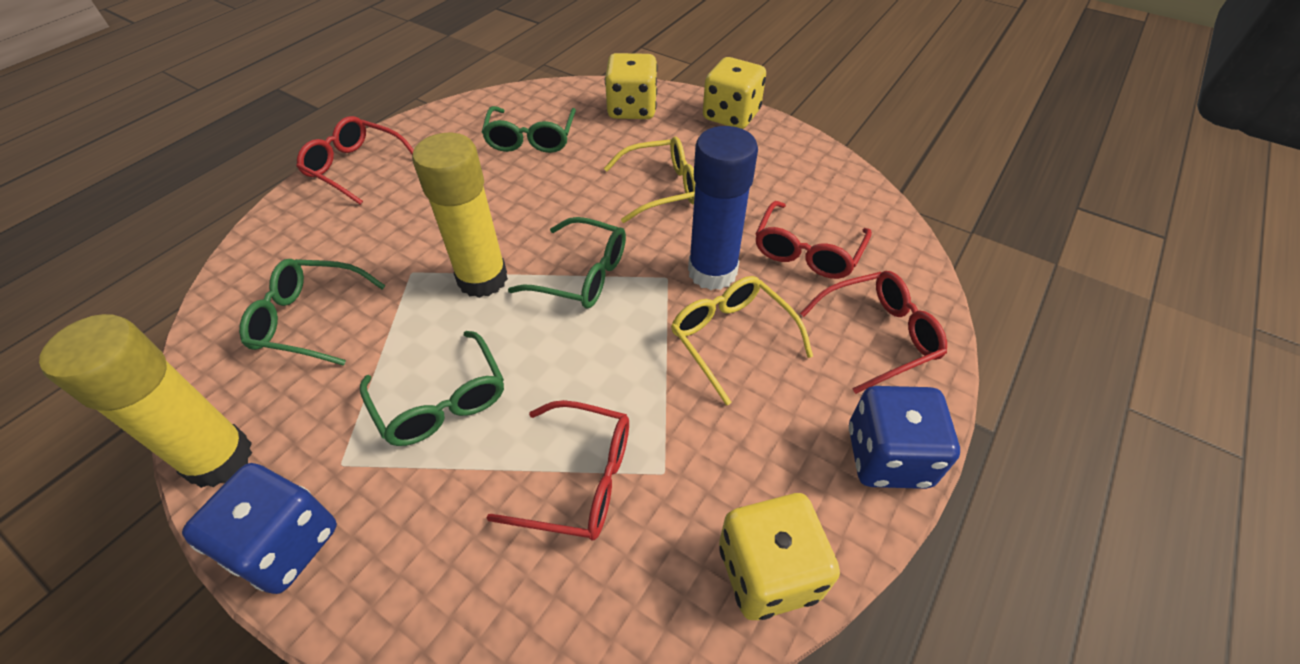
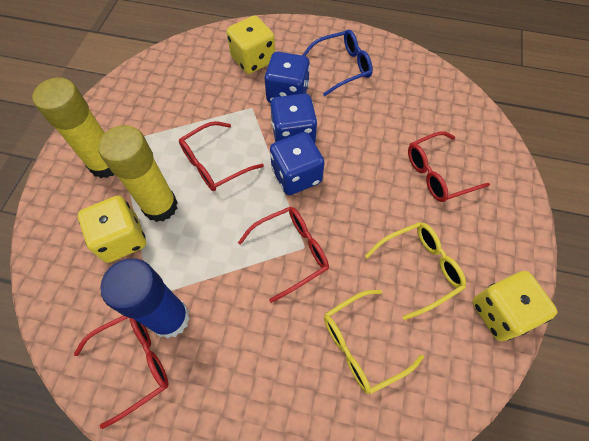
blue dice: 2 -> 3
blue glasses: 0 -> 1
green glasses: 4 -> 0

